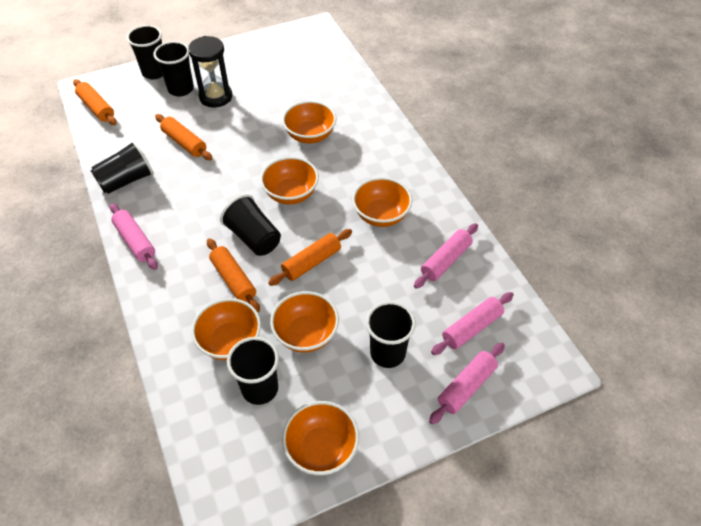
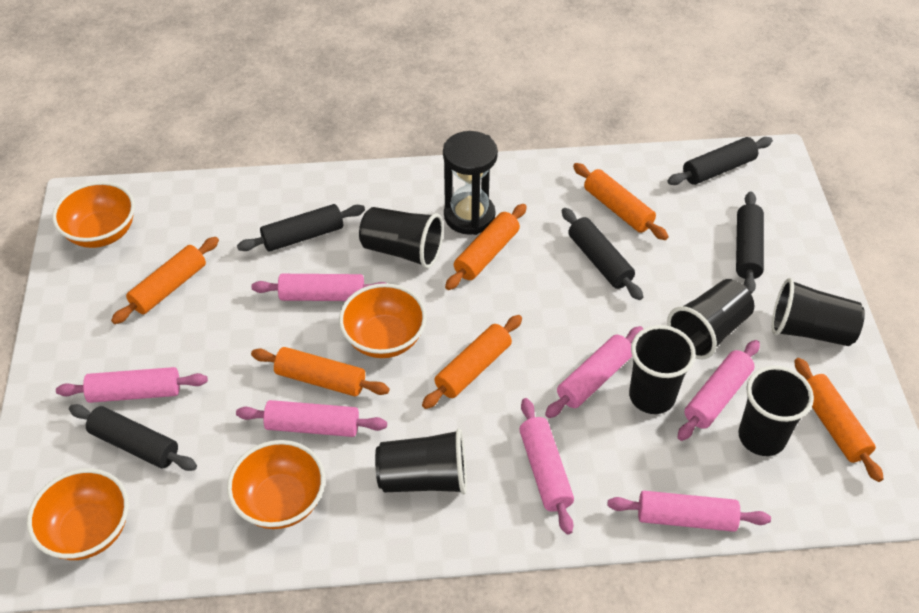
black rolling pin: 0 -> 5
orange bowl: 6 -> 4
orange rolling pin: 4 -> 6
pink rolling pin: 4 -> 7

